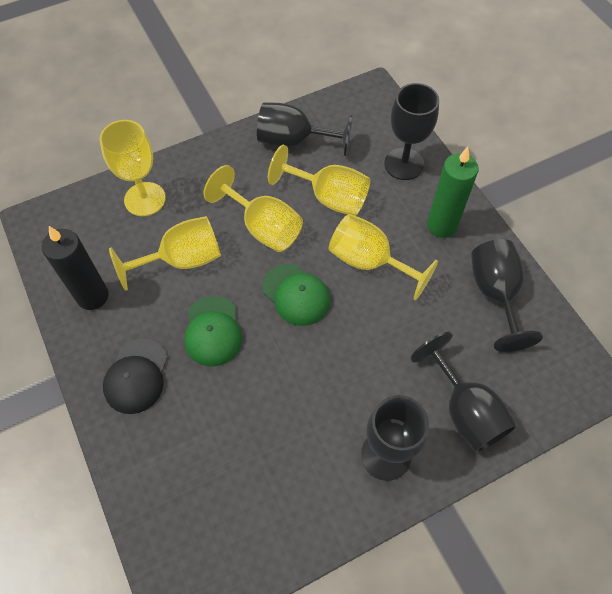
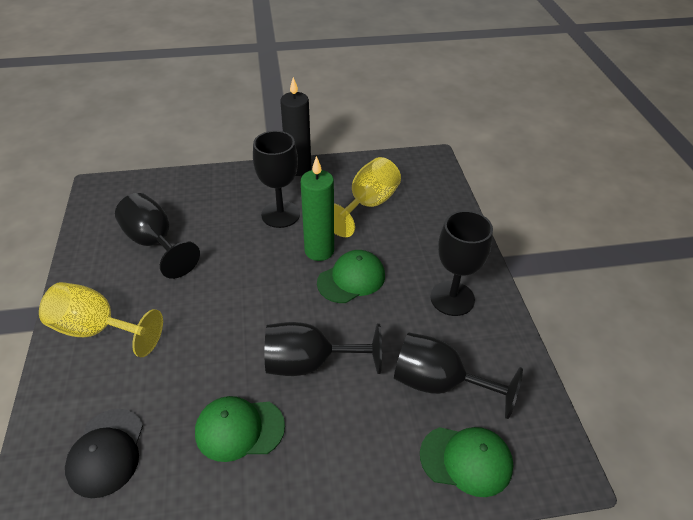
green cap: 2 -> 3
yellow goblet: 5 -> 2

